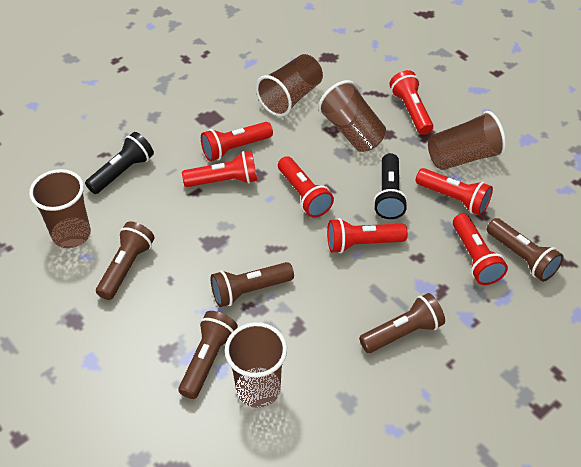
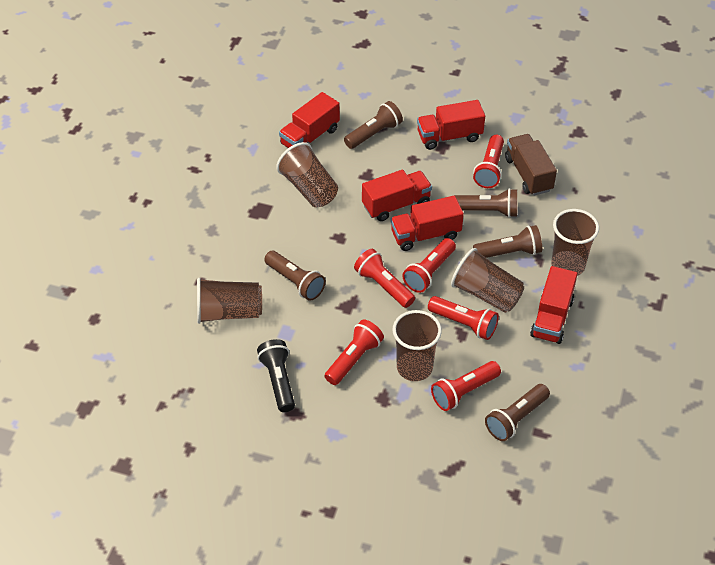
black flashlight: 2 -> 1
brown truck: 0 -> 1
red flashlight: 7 -> 6
red truck: 0 -> 5

